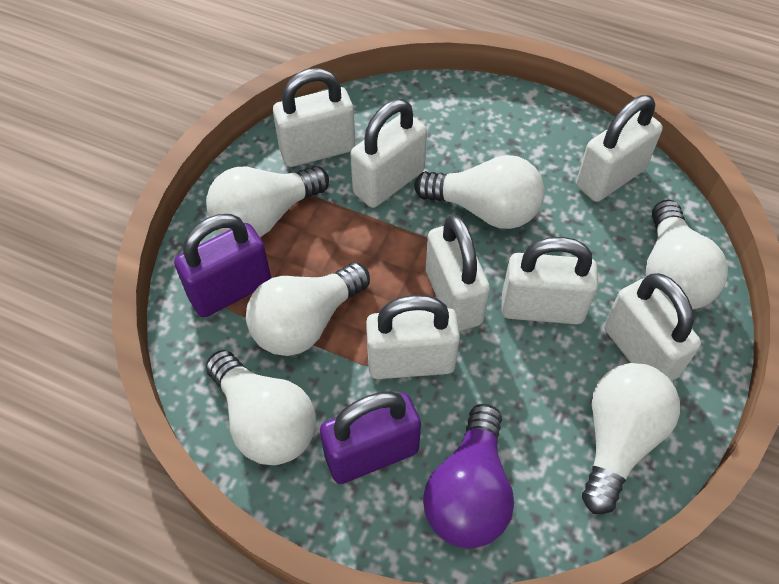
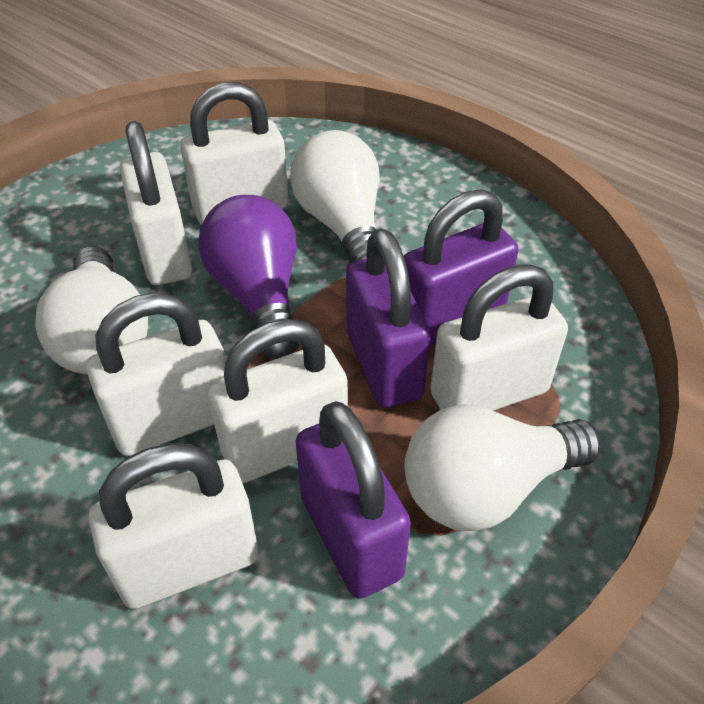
purple padlock: 2 -> 3
white light bulb: 6 -> 3
white padlock: 7 -> 6

